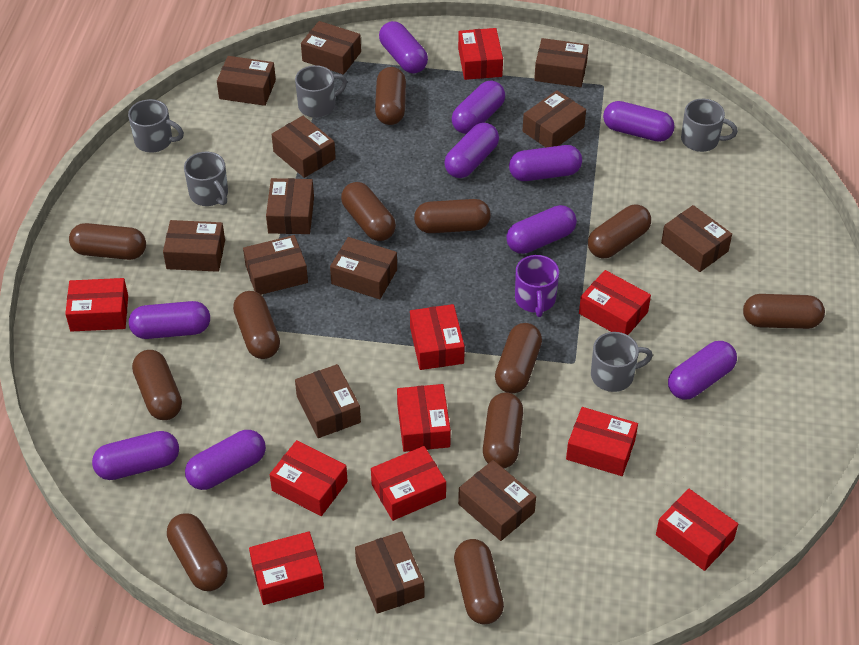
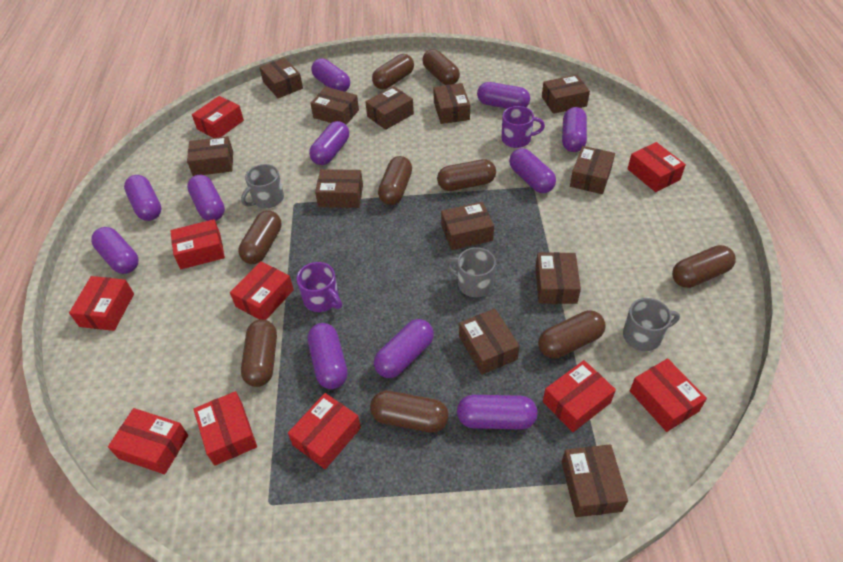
brown box: 13 -> 12
brown capsule: 12 -> 9
grey mug: 5 -> 3
purple capsule: 10 -> 11
purple mug: 1 -> 2

